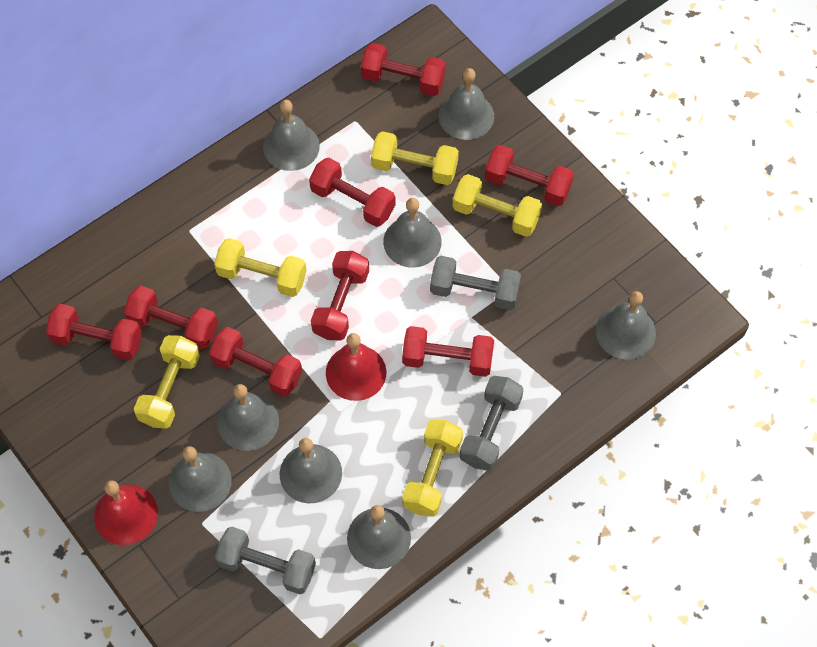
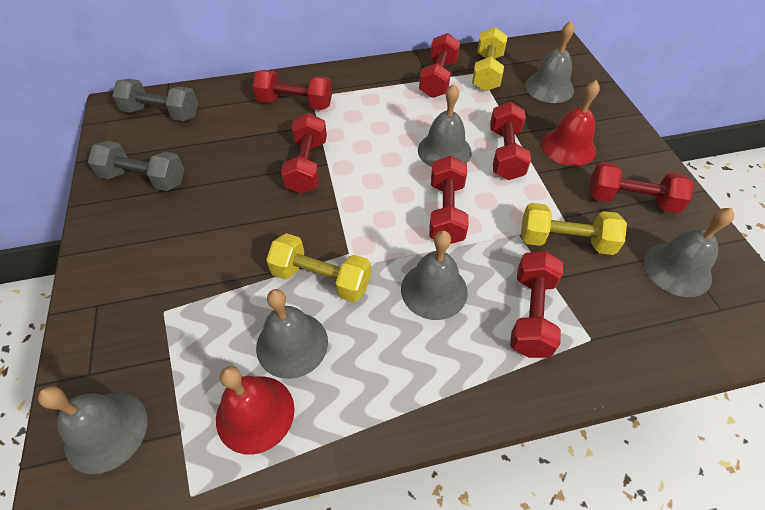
grey bell: 8 -> 6
grey dumbbell: 3 -> 2
red dumbbell: 8 -> 7
yellow dumbbell: 5 -> 3

